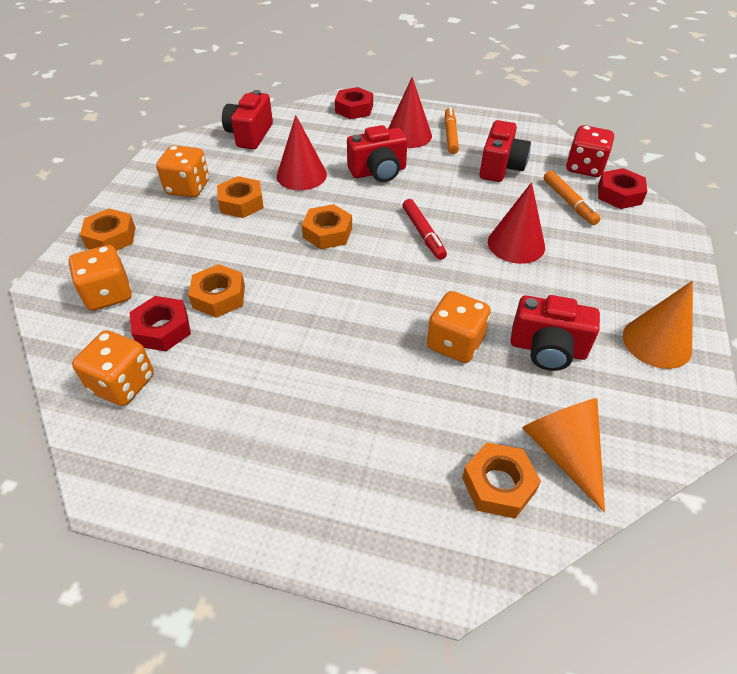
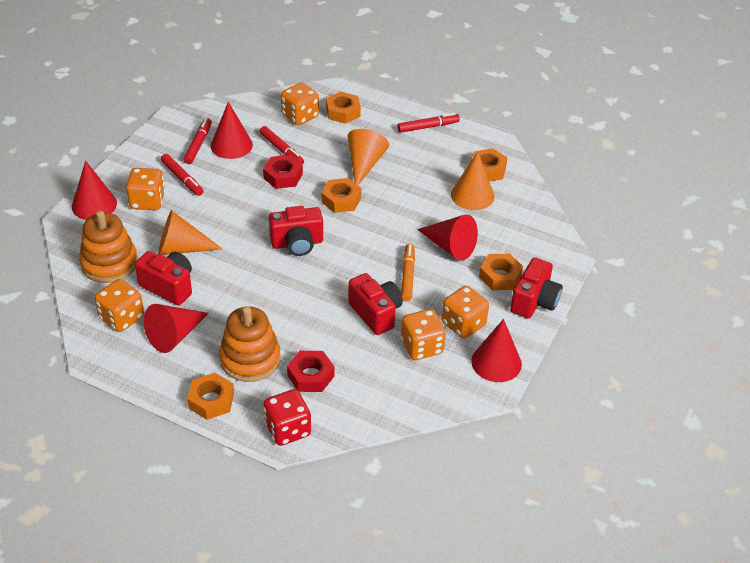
orange cone: 2 -> 3
orange dice: 4 -> 5
orange marker: 2 -> 1
orange stacking toy: 0 -> 2
red cone: 3 -> 5
red marker: 1 -> 4
red nut: 3 -> 2

